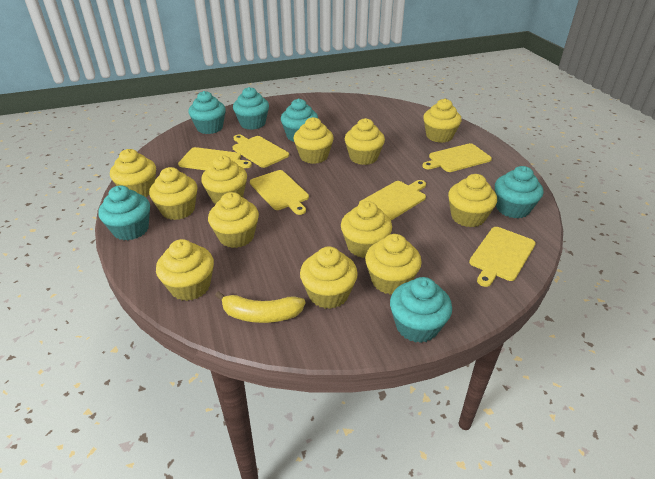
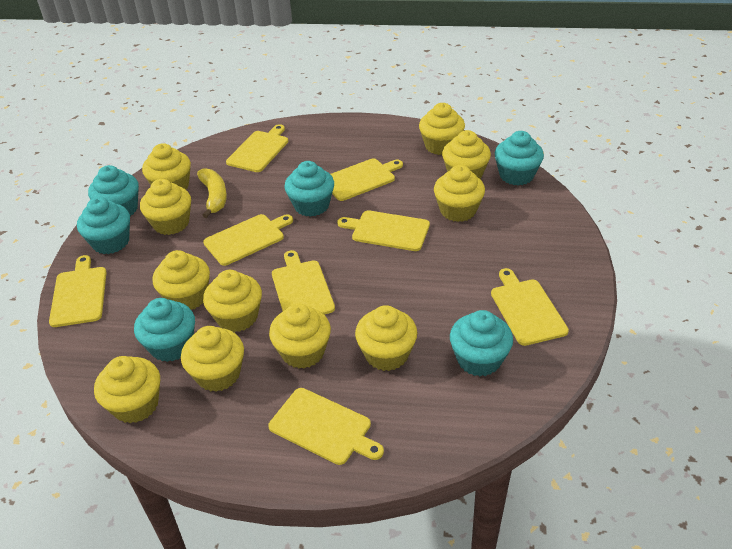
yellow cupcake: 12 -> 11
yellow cutting board: 6 -> 8

